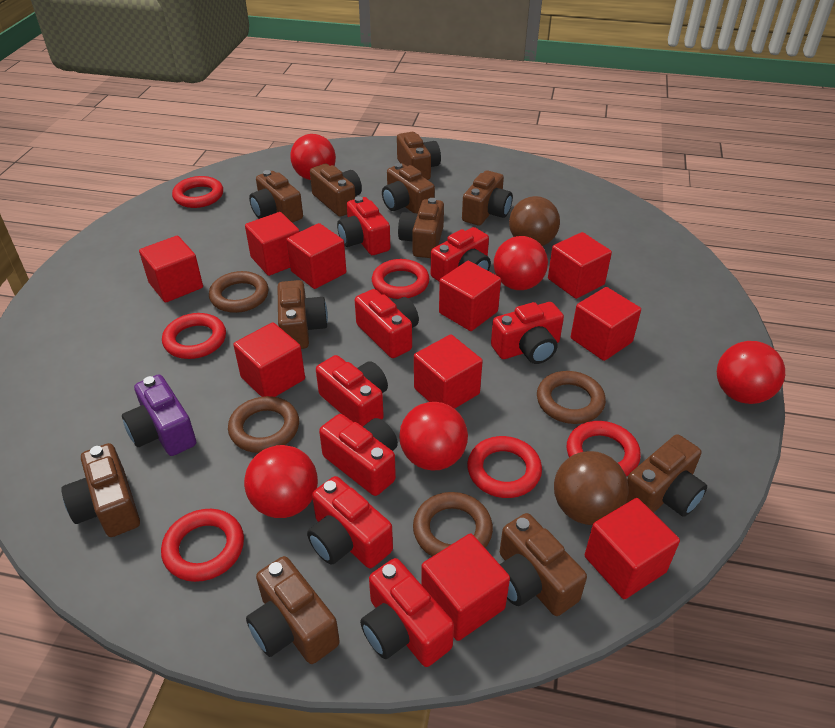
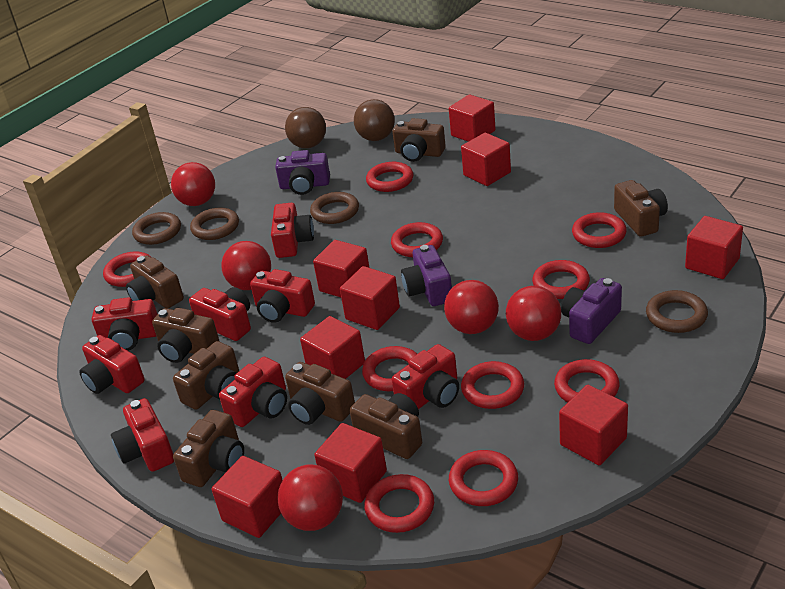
brown camera: 11 -> 8
purple camera: 1 -> 3
red cube: 10 -> 9
red ring: 6 -> 10

